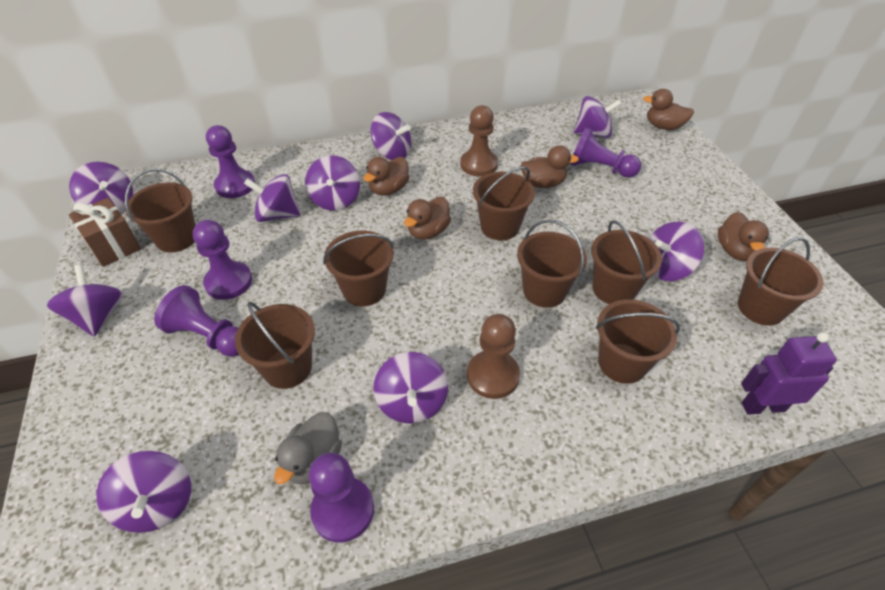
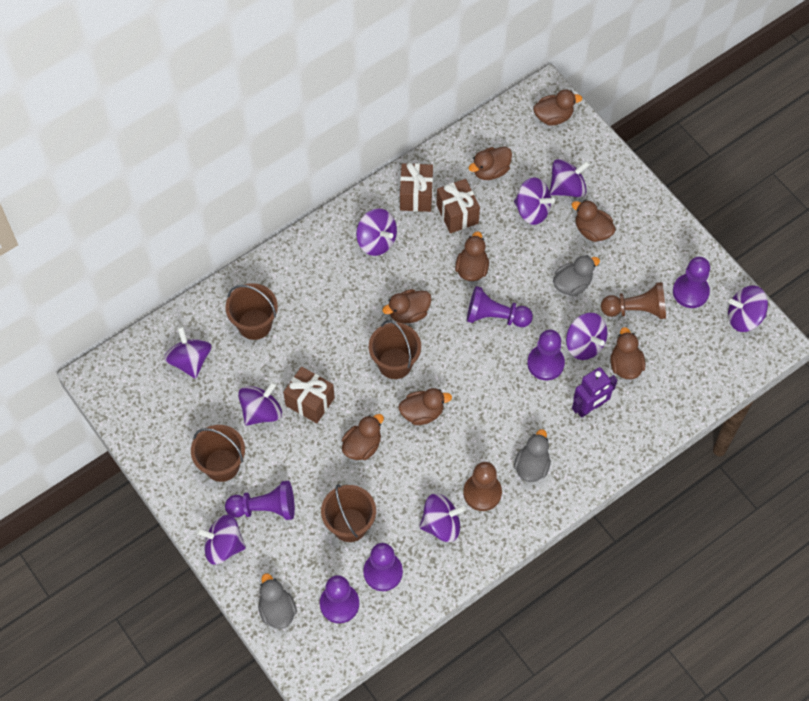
brown bucket: 8 -> 4
brown duck: 5 -> 8
brown gift: 1 -> 3
grey duck: 1 -> 3
purple pawn: 5 -> 6

